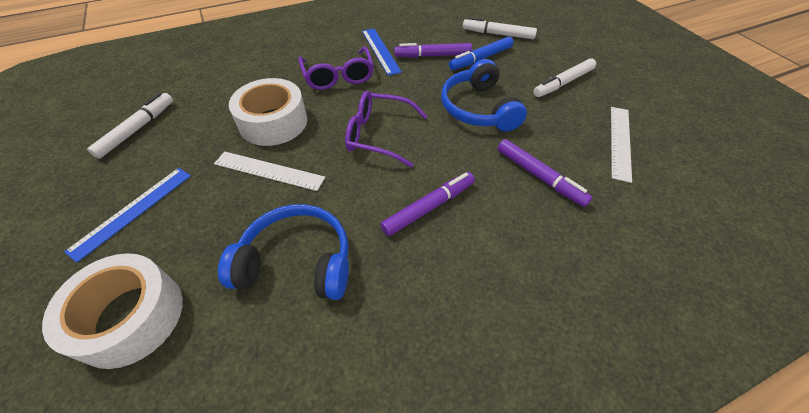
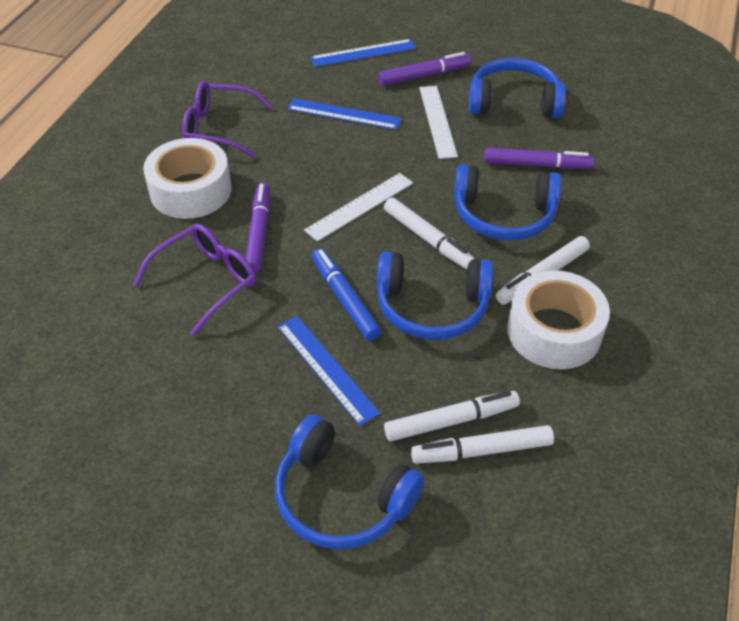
blue headphones: 2 -> 4
blue ruler: 2 -> 3
white marker: 3 -> 4

